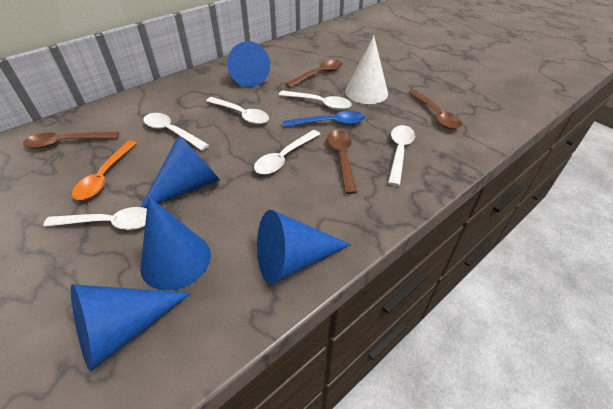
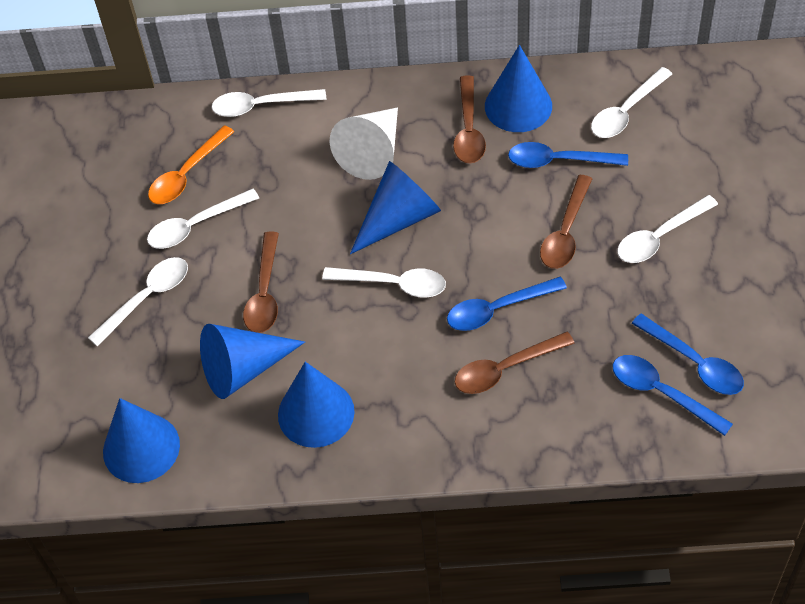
blue spoon: 1 -> 4

